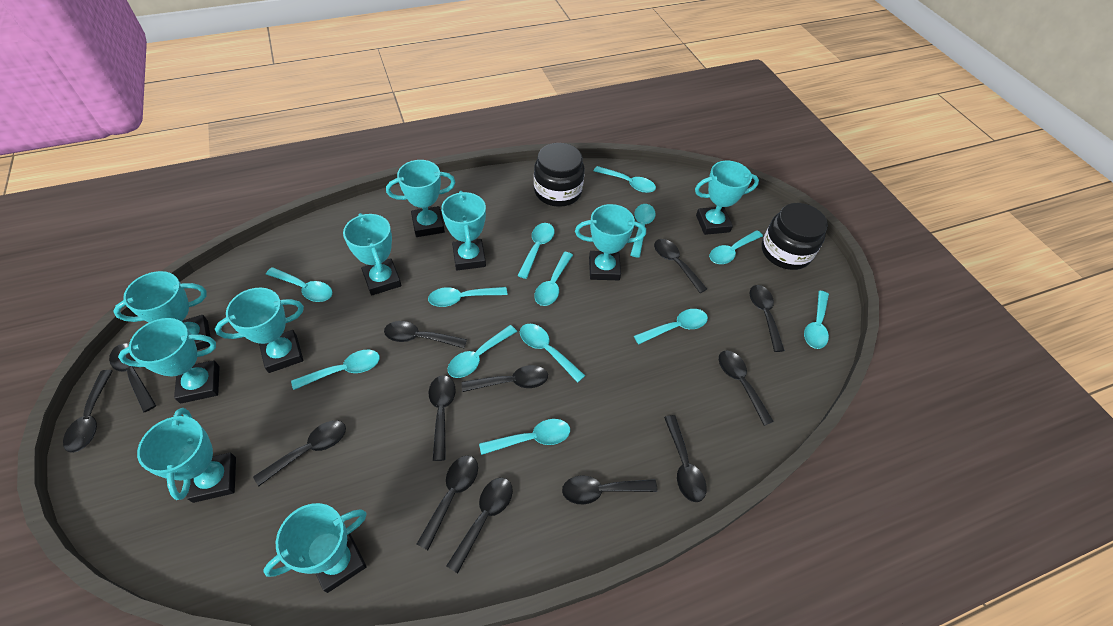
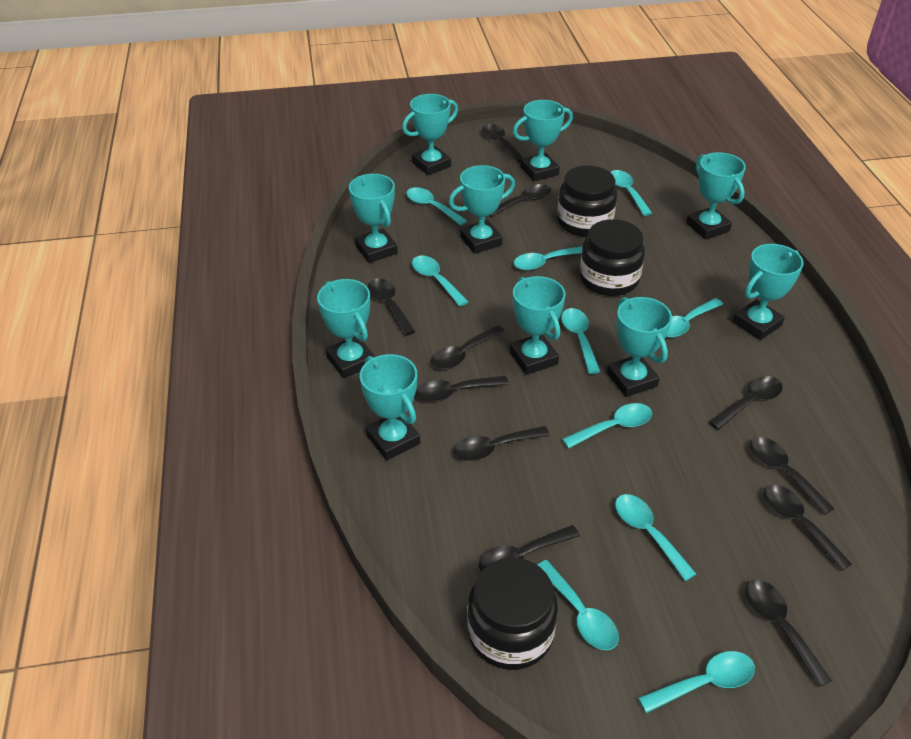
black jar: 2 -> 3
black spoon: 13 -> 11
turquoise spoon: 13 -> 10

